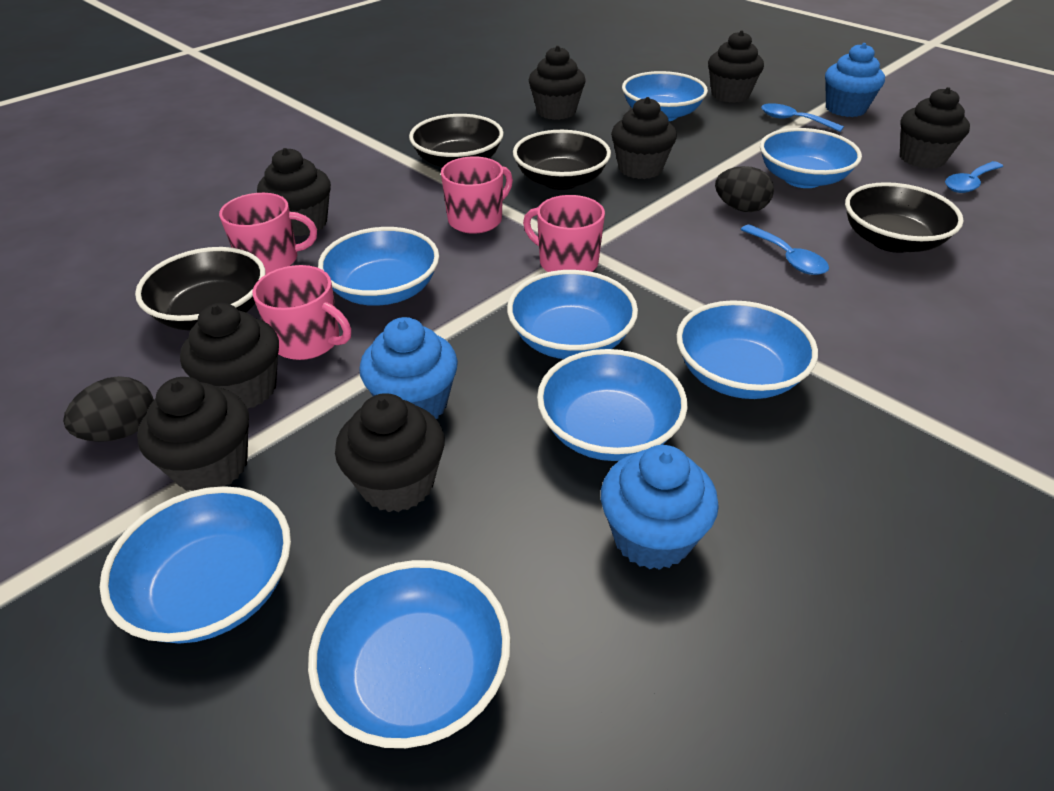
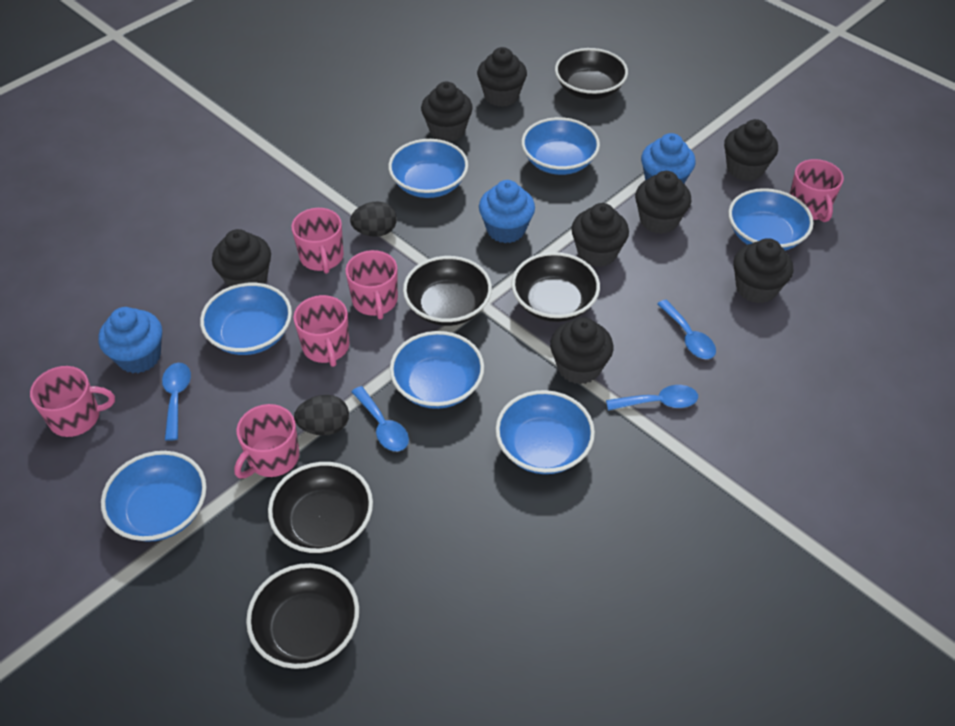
black bowl: 4 -> 5
blue bowl: 8 -> 7
blue spoon: 3 -> 4
pink mug: 4 -> 6

